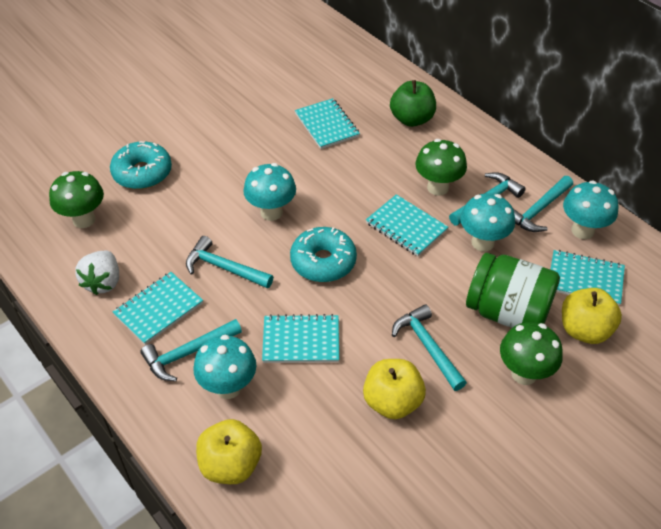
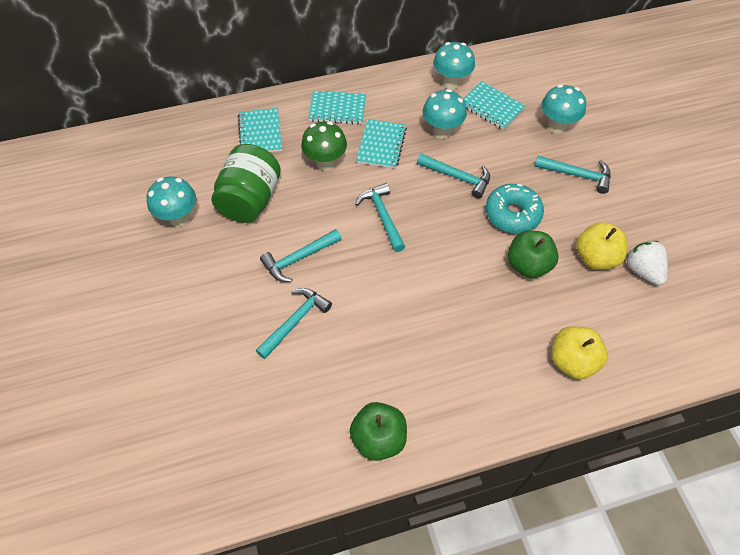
green apple: 1 -> 2
green mushroom: 3 -> 1
turquoise donut: 2 -> 1
turquoise notebook: 5 -> 4
yellow apple: 3 -> 2

